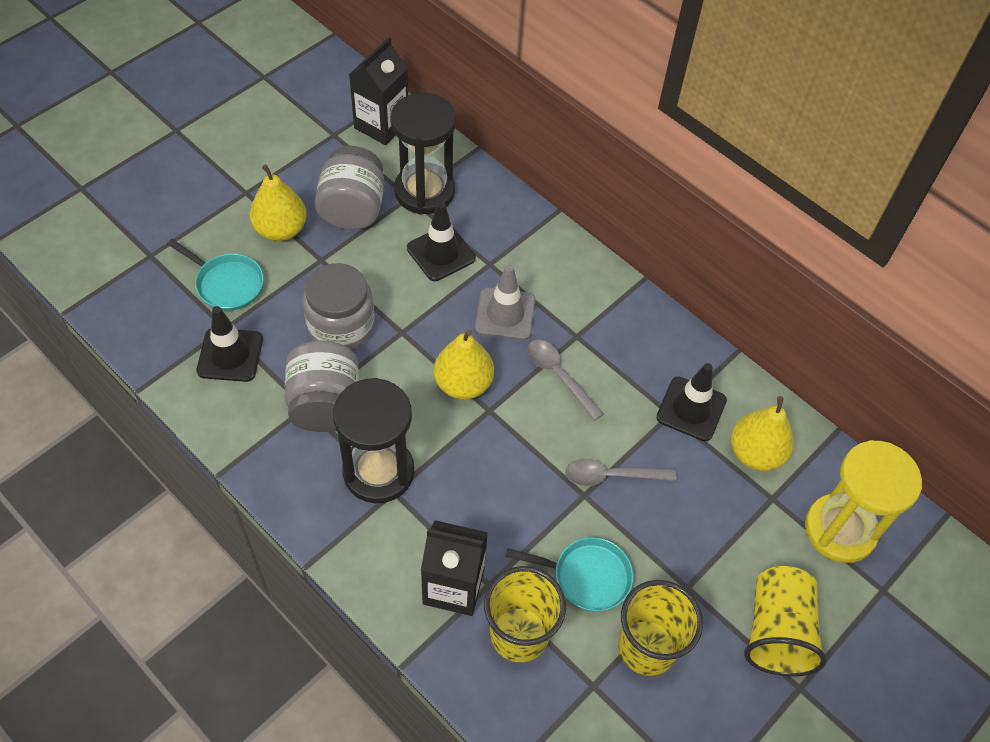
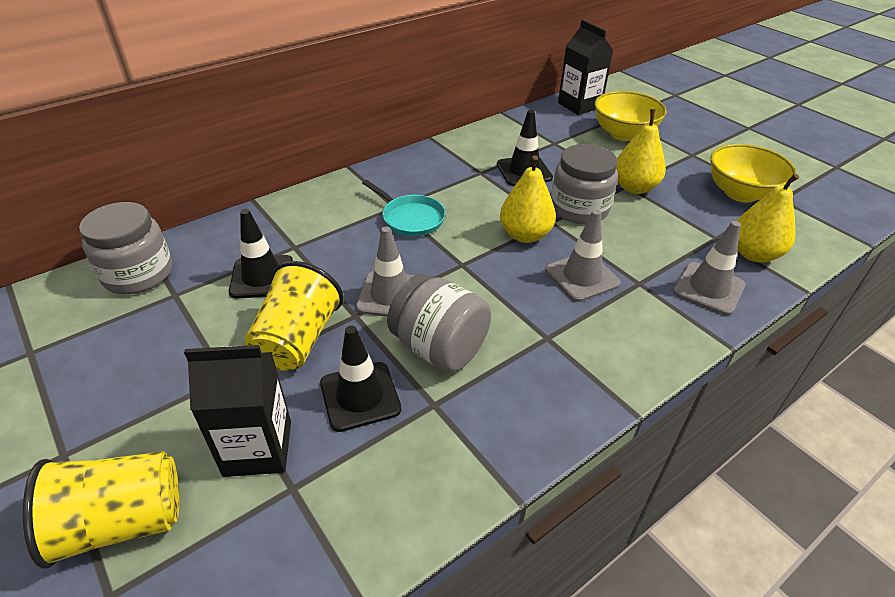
black hourglass: 2 -> 0
grey spoon: 2 -> 0
grey traffic cone: 1 -> 3
turquoise pan: 2 -> 1
yellow bowl: 0 -> 2
yellow cup: 3 -> 2
yellow hourglass: 1 -> 0

